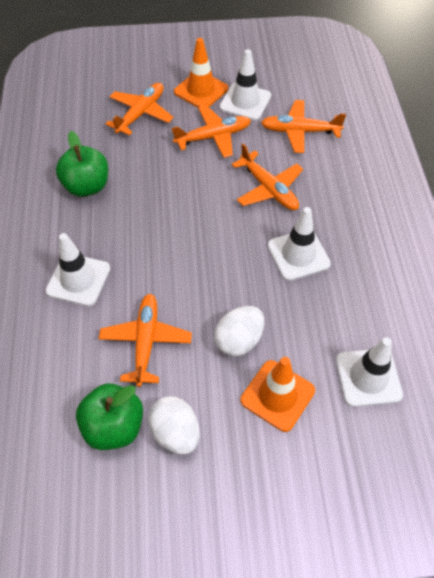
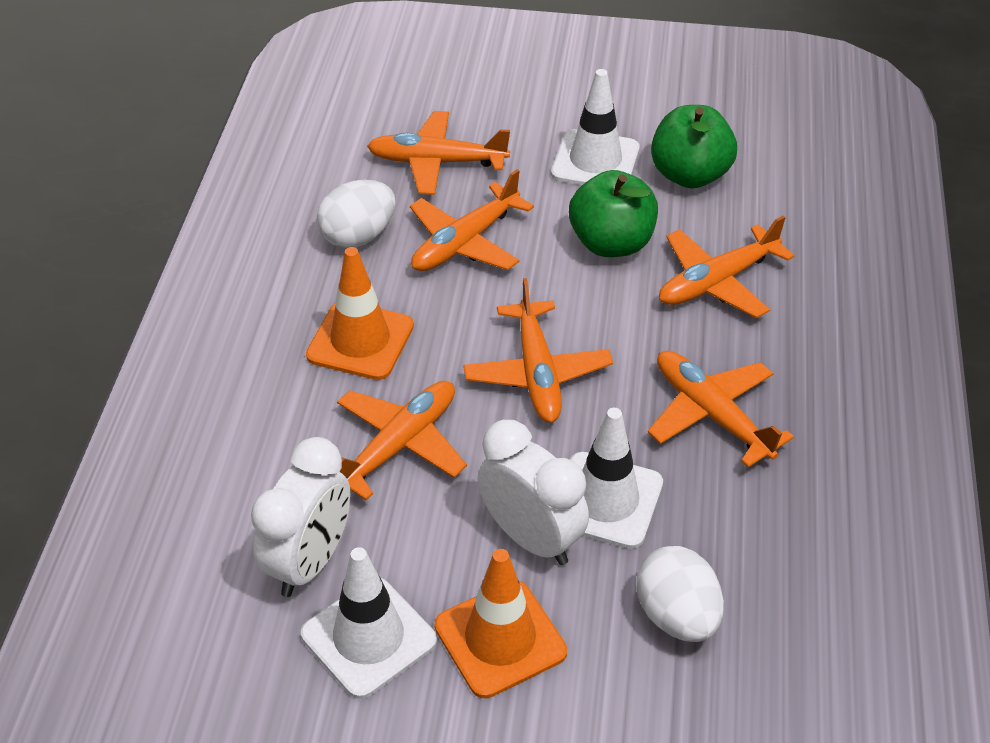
orange plane: 5 -> 6
white clock: 0 -> 2
white traffic cone: 4 -> 3

